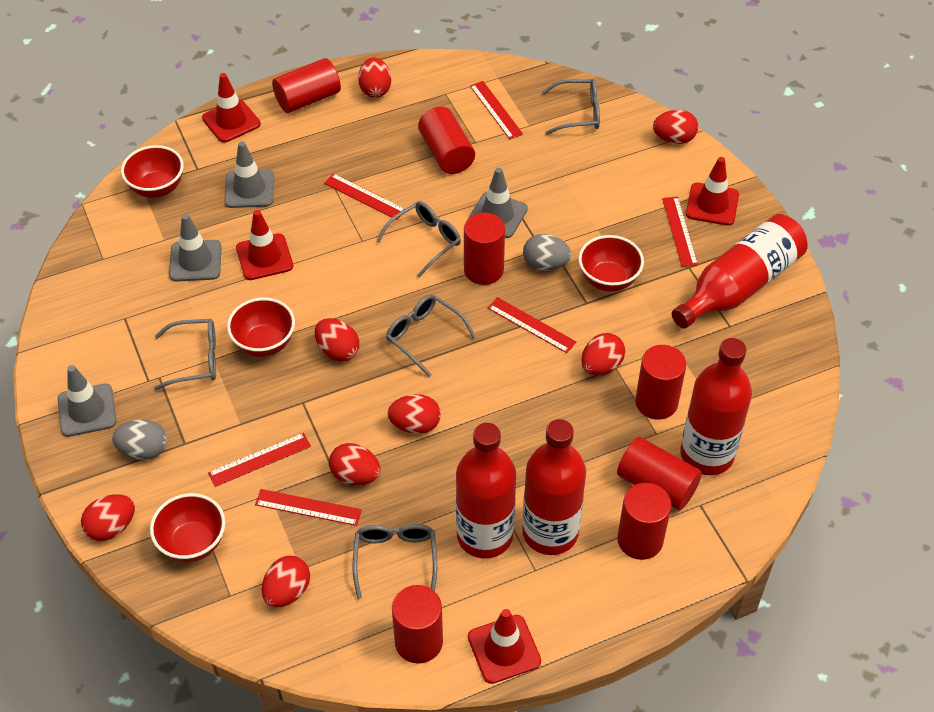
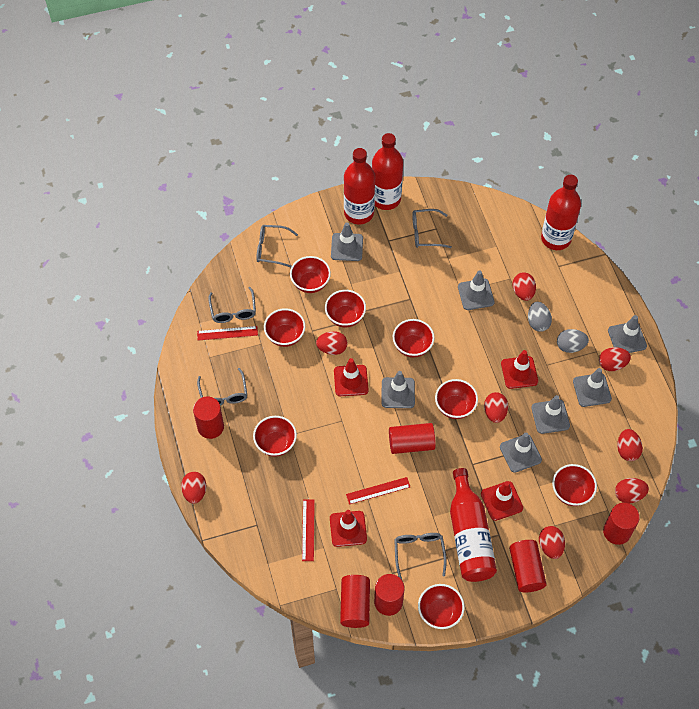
grey traffic cone: 4 -> 7
red bowl: 4 -> 8
red cylinder: 7 -> 6
red ruler: 6 -> 3

